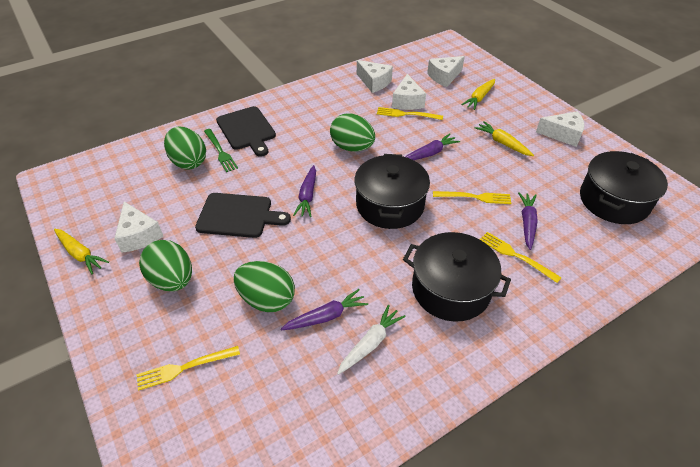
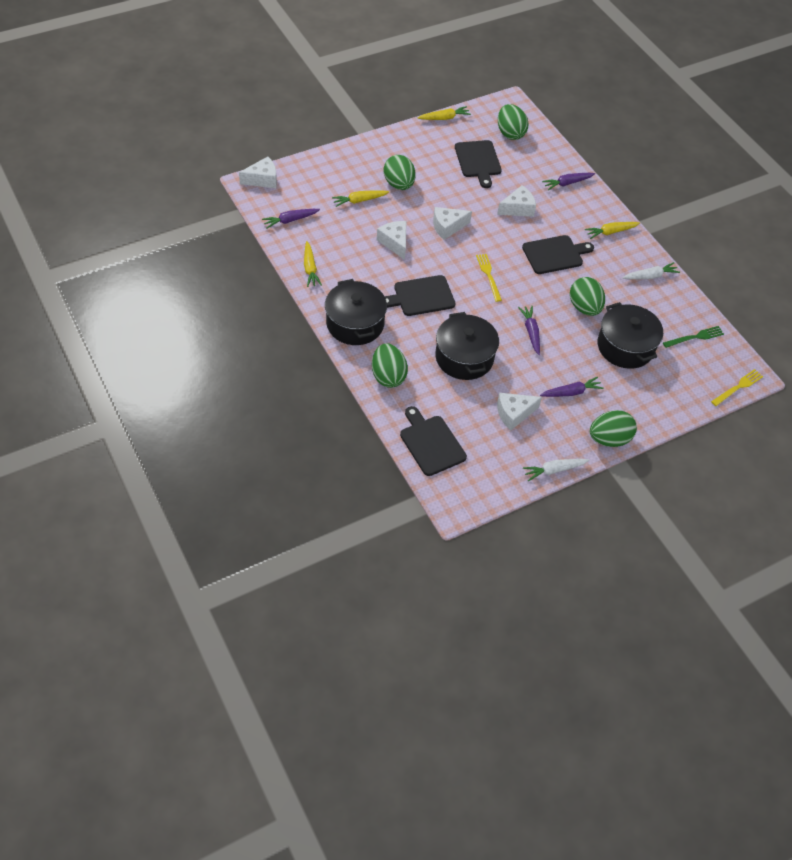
black cutting board: 2 -> 4
green egg: 4 -> 5
white carrot: 1 -> 2
yellow carrot: 3 -> 4
yellow fork: 4 -> 2

